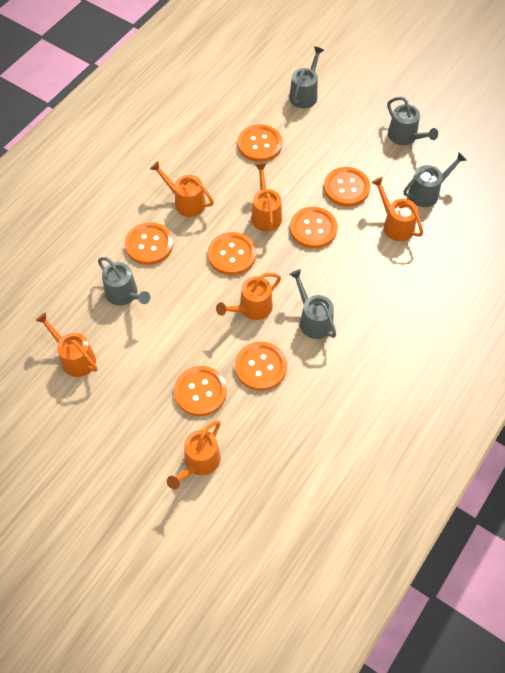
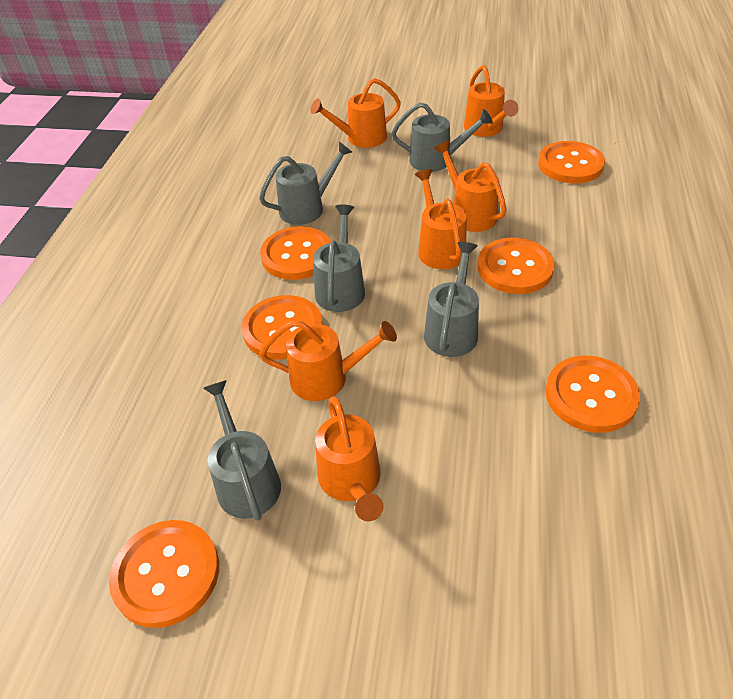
orange button: 7 -> 6

